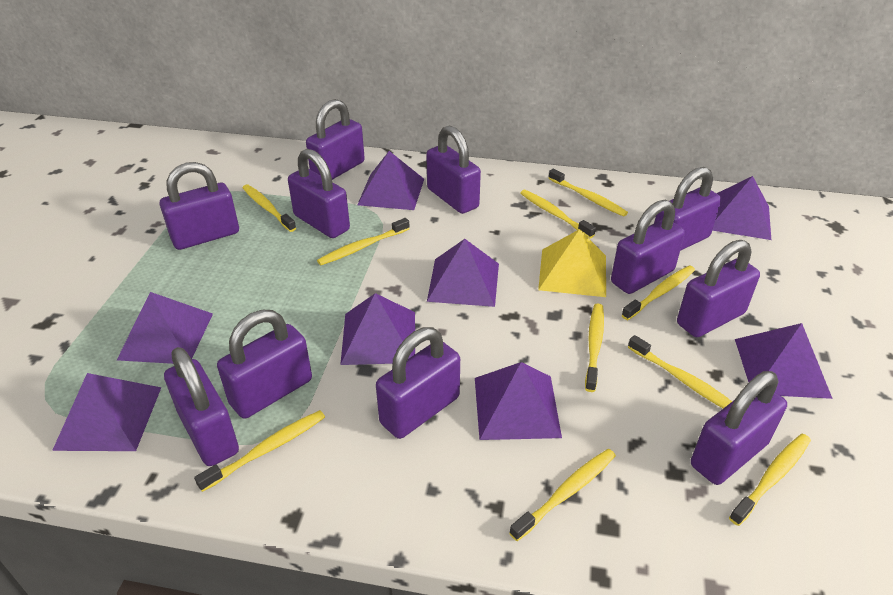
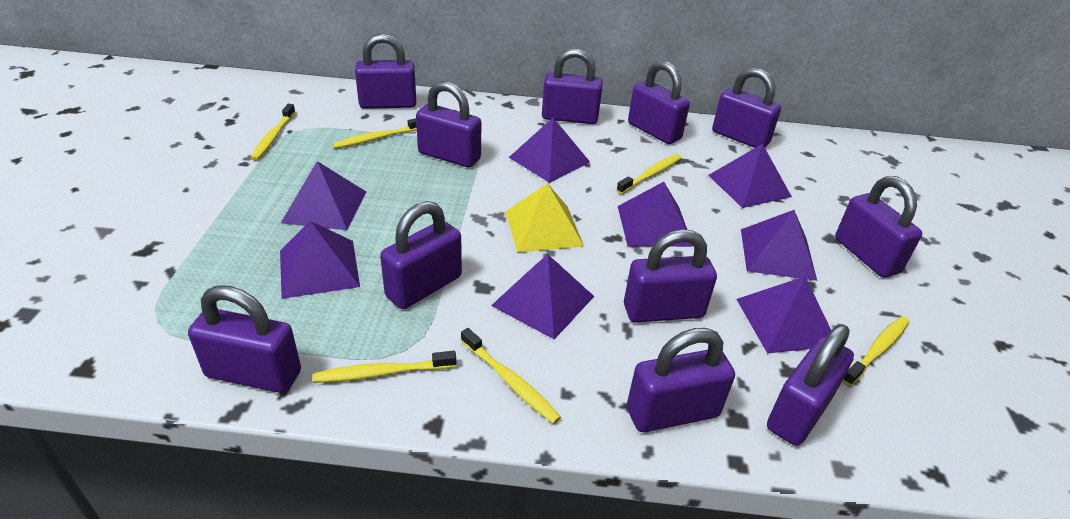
yellow toothbrush: 10 -> 6

